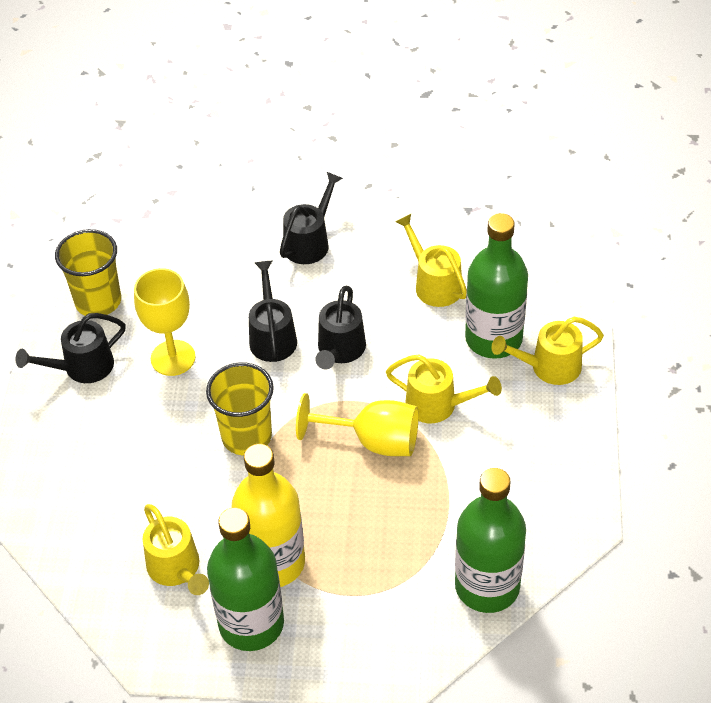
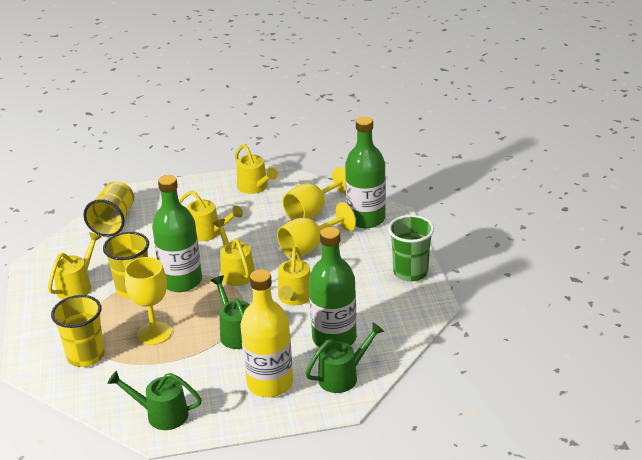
black watering can: 4 -> 0
green cup: 0 -> 1
green watering can: 0 -> 3
yellow cup: 2 -> 3
yellow goblet: 2 -> 3
yellow watering can: 4 -> 5

